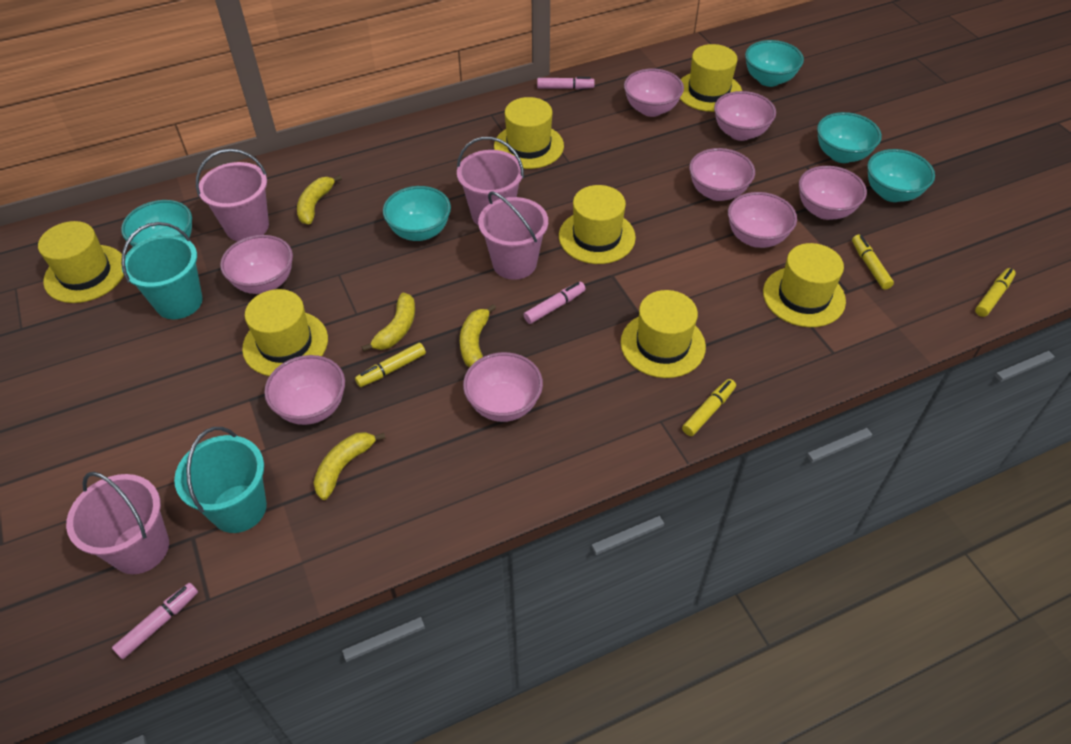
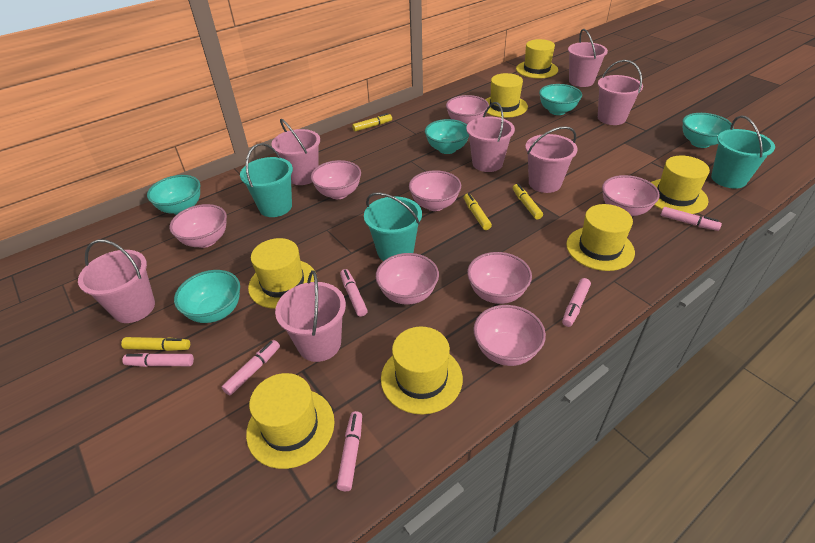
pink bucket: 4 -> 7
pink marker: 3 -> 6
turquoise bucket: 2 -> 3
yellow banana: 4 -> 0

